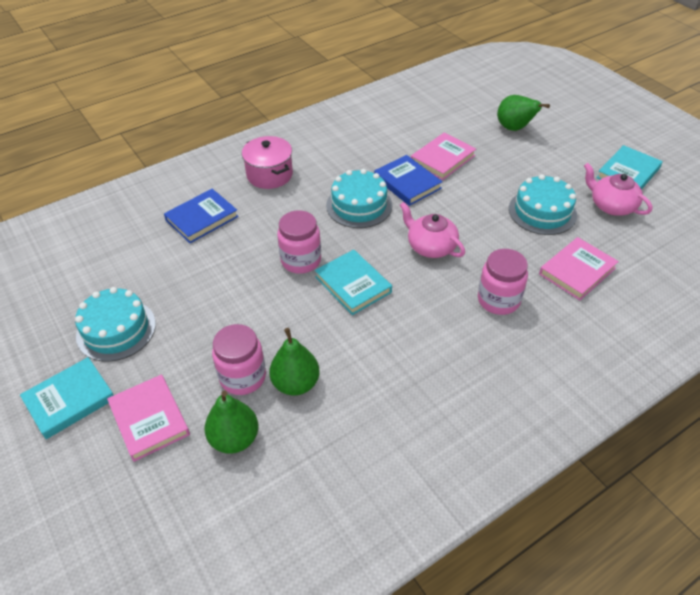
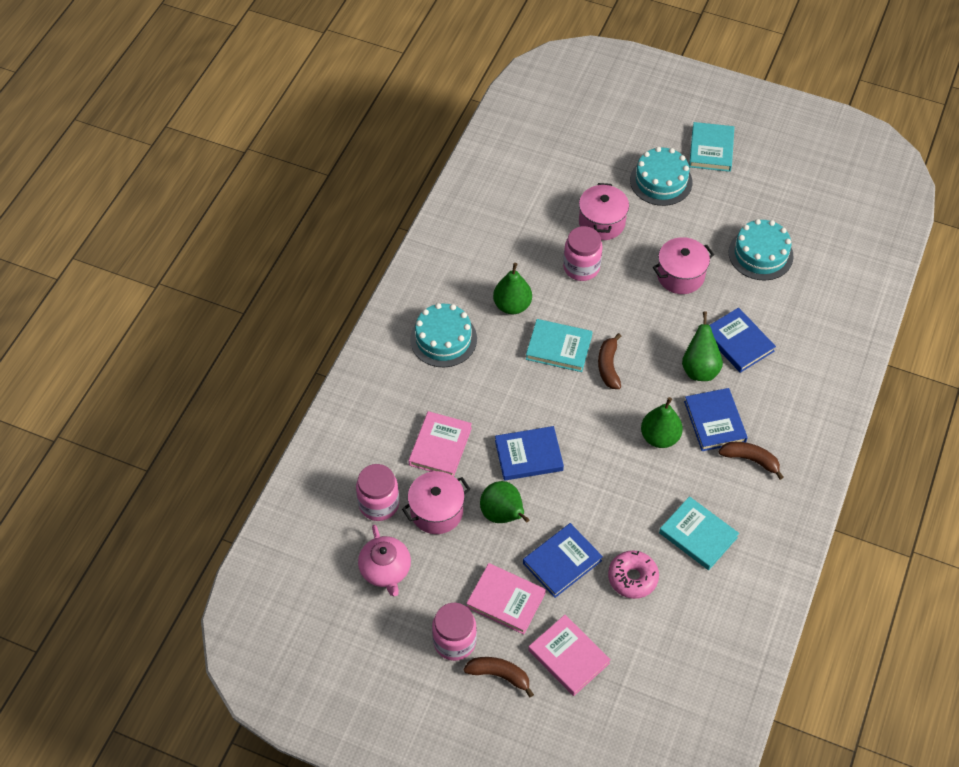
blue book: 2 -> 4
brown banana: 0 -> 3
green pear: 3 -> 4
pink donut: 0 -> 1
pink pot: 1 -> 3
pink teapot: 2 -> 1

